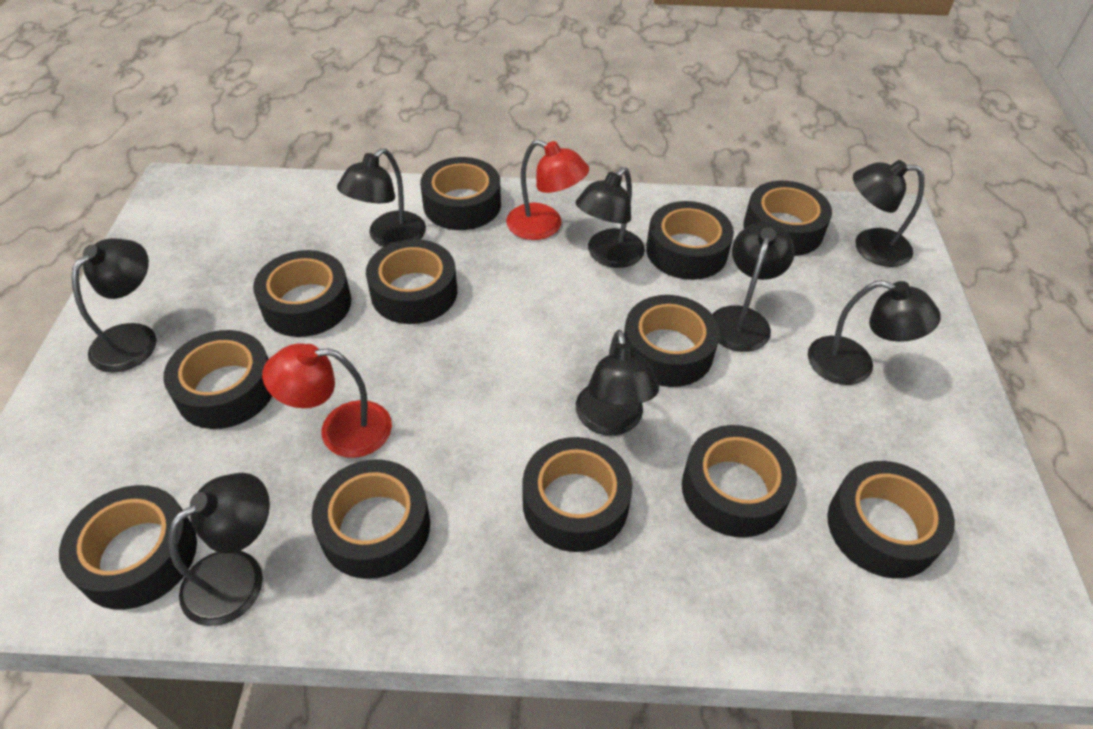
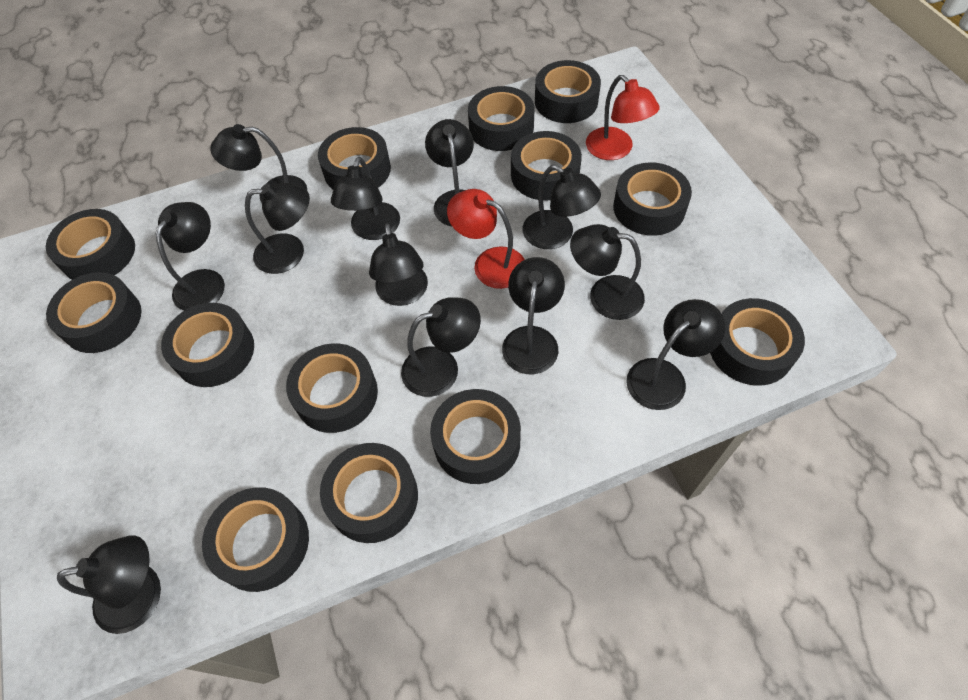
black lamp: 8 -> 12
black tape: 12 -> 13

